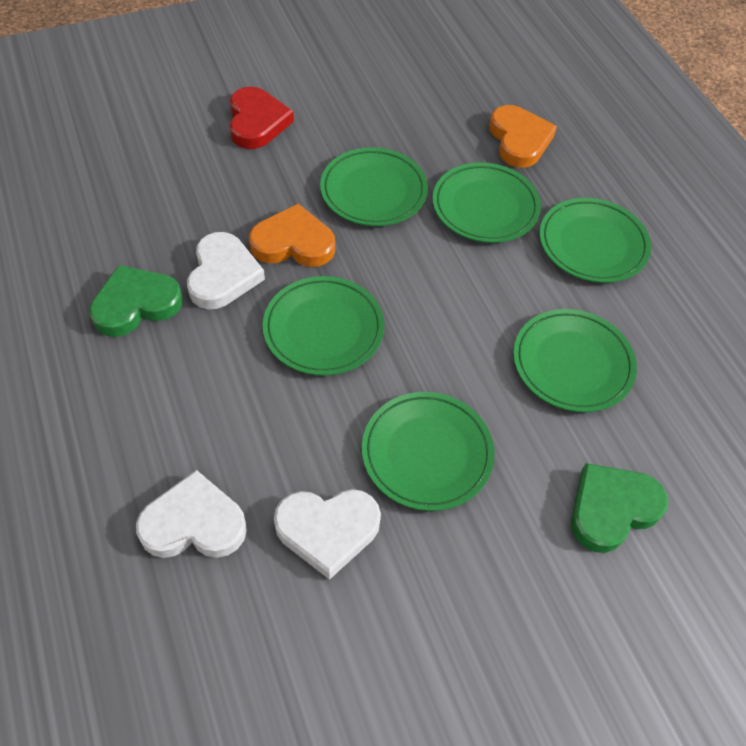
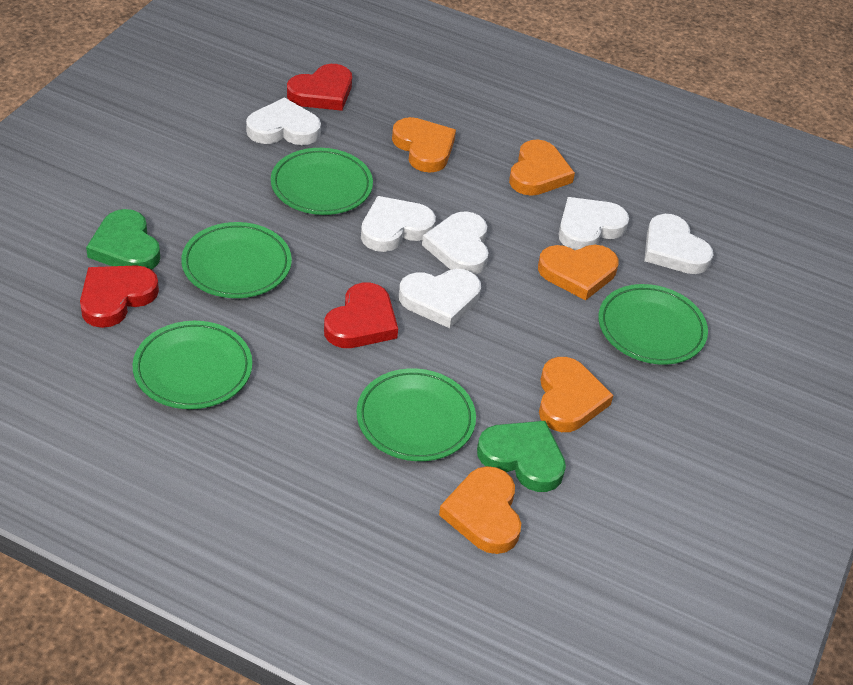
green plate: 6 -> 5
orange heart: 2 -> 5
red heart: 1 -> 3
white heart: 3 -> 6

